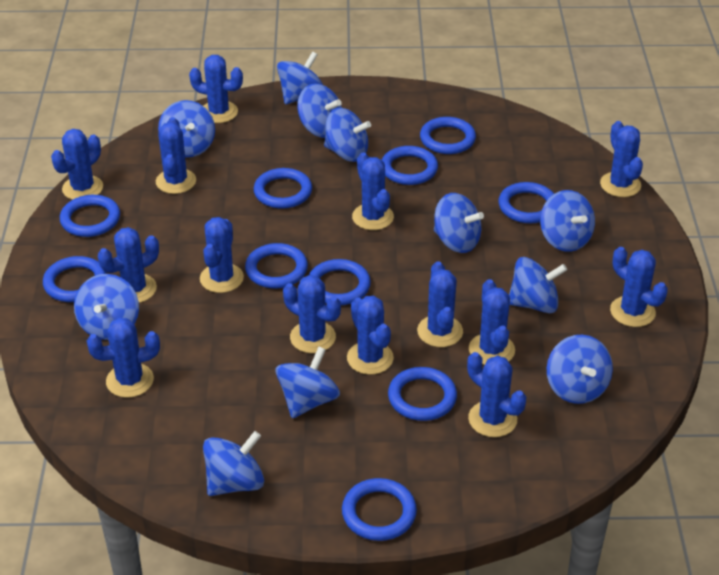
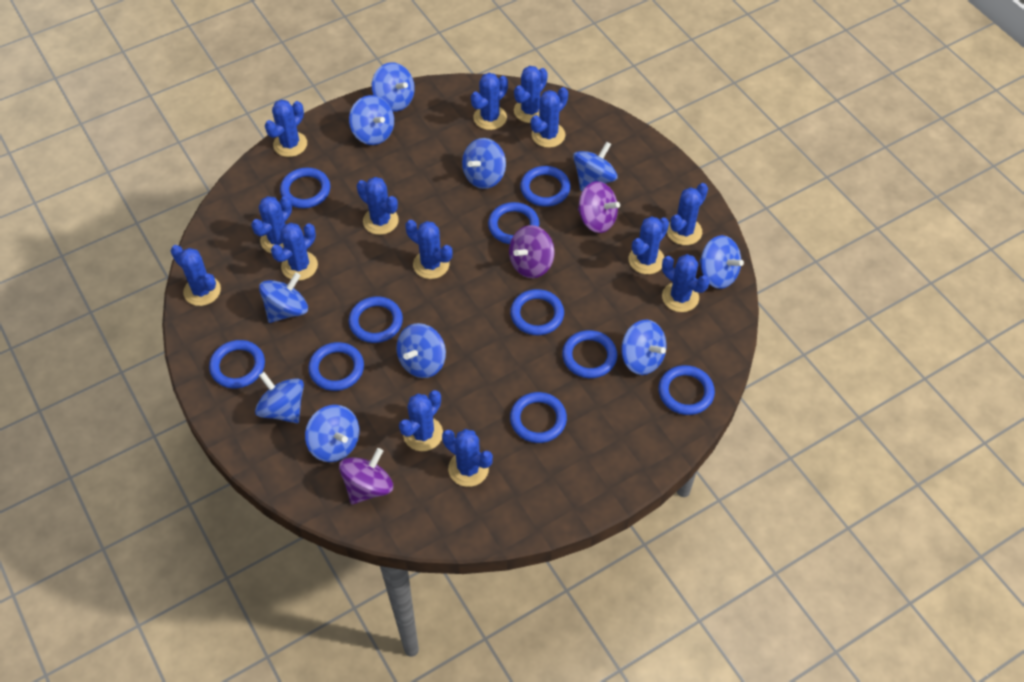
blue spinning top: 11 -> 10
purple spinning top: 0 -> 3

